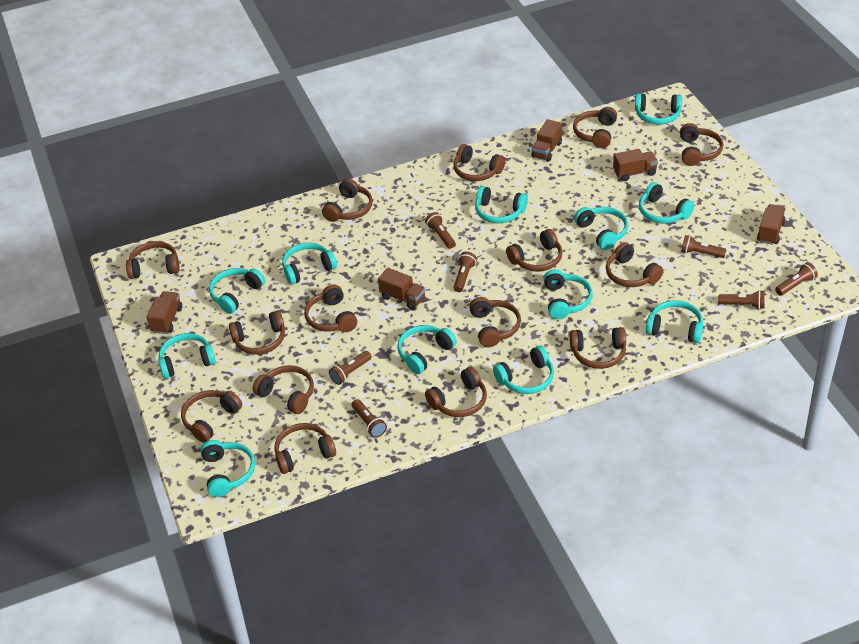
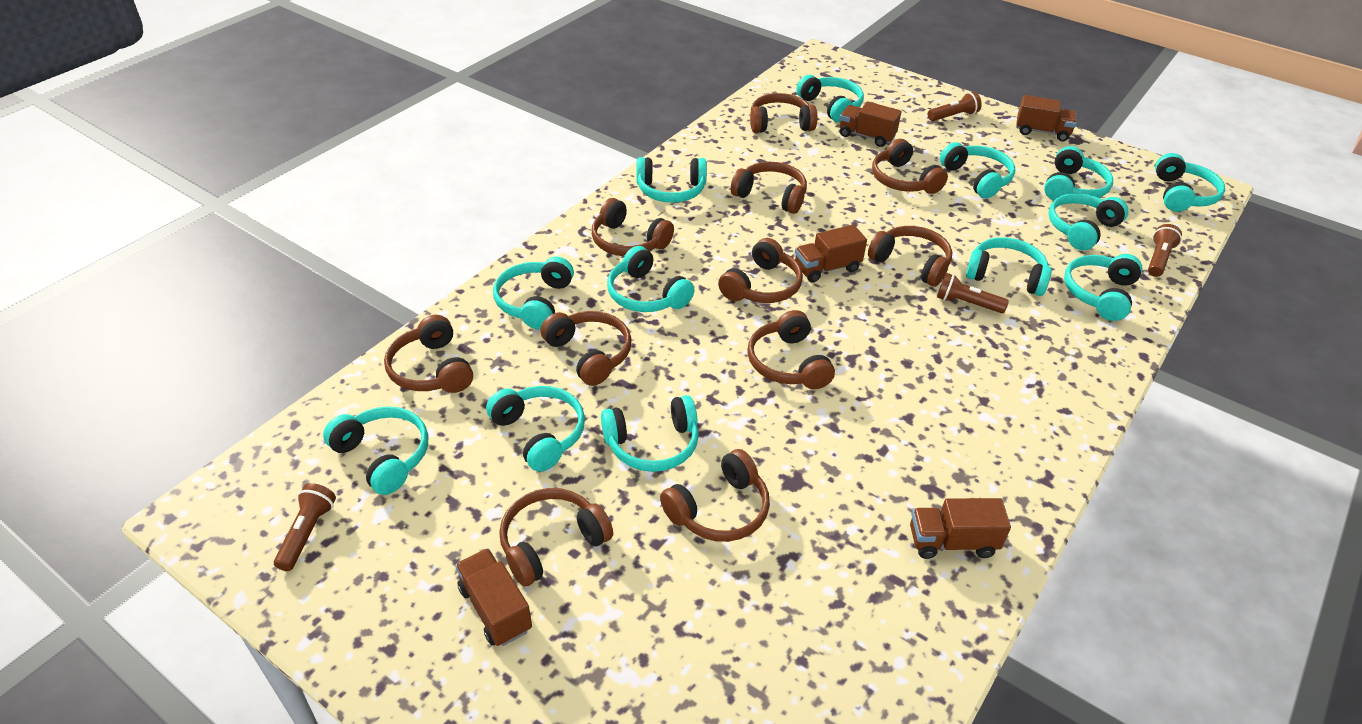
brown flashlight: 7 -> 4
brown headphones: 15 -> 11
turquoise headphones: 12 -> 13

